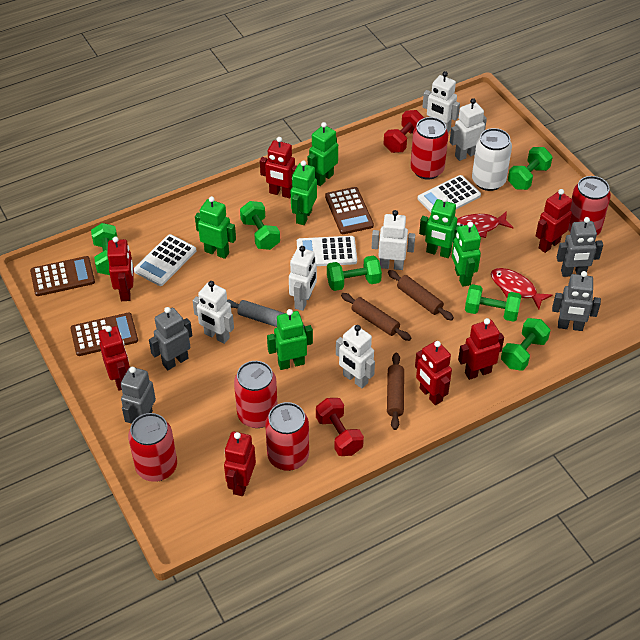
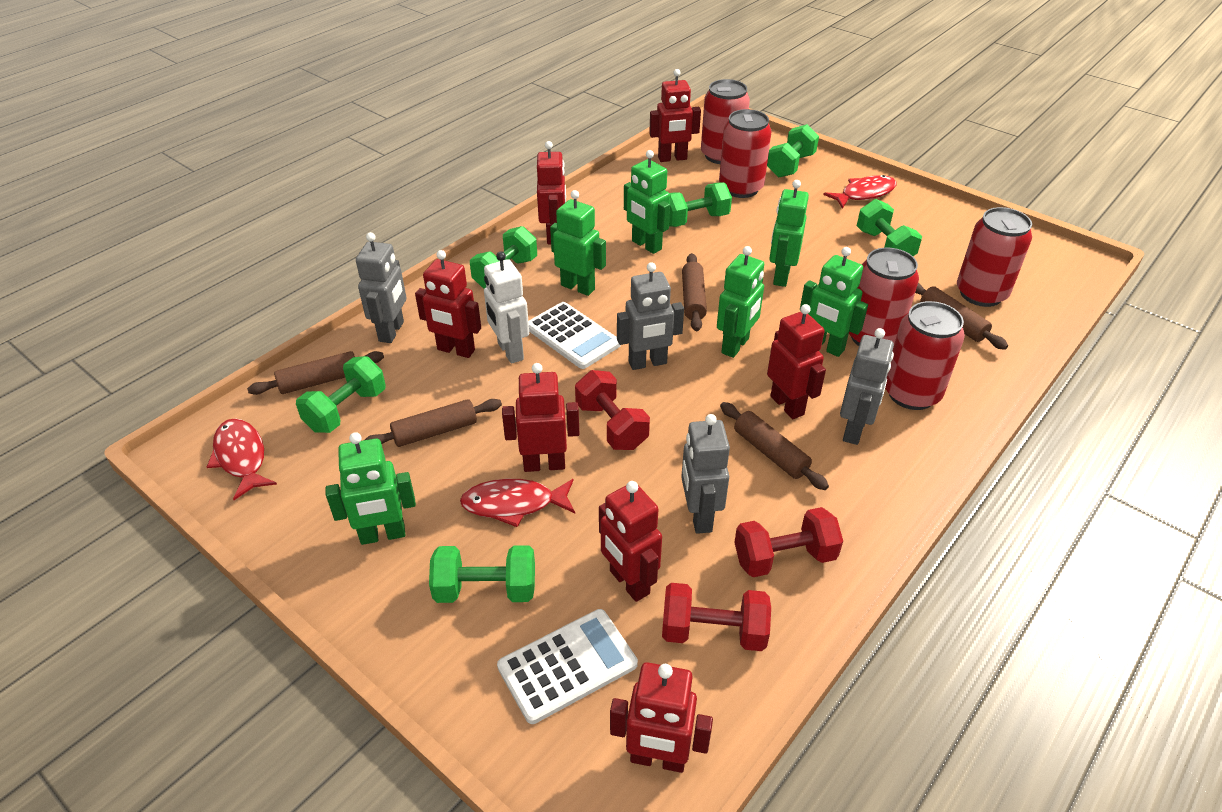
brown calculator: 3 -> 0
brown rolling pin: 3 -> 5
grey rolling pin: 1 -> 0
red dumbbell: 2 -> 3
red fish: 2 -> 3
white calculator: 3 -> 2
white can: 1 -> 0
white robot: 6 -> 1

